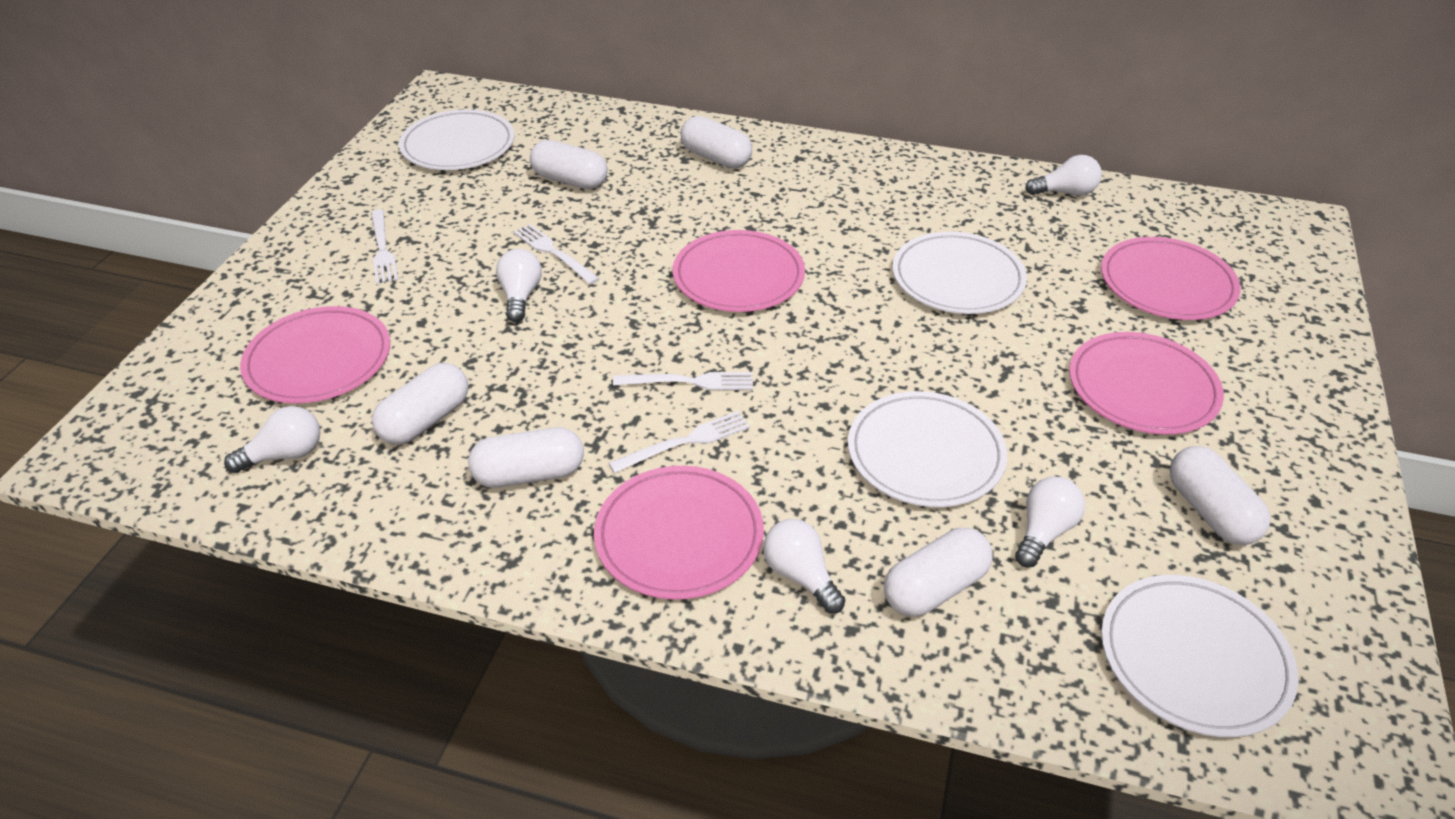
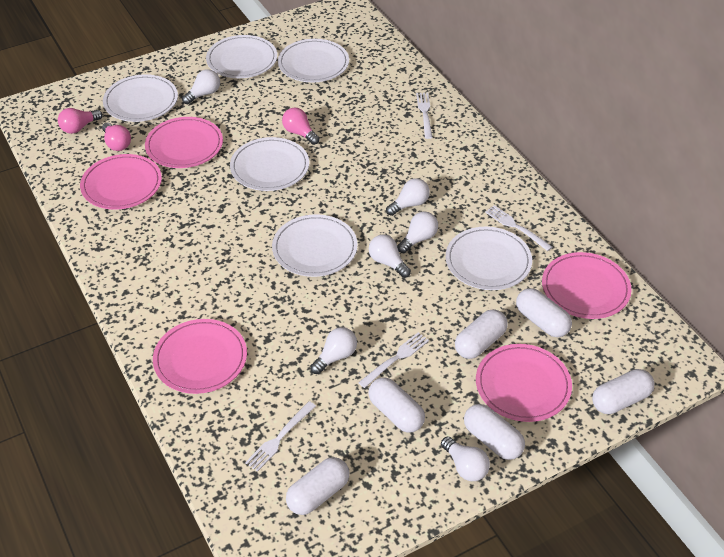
pink light bulb: 0 -> 3
white light bulb: 5 -> 6
white plate: 4 -> 6

